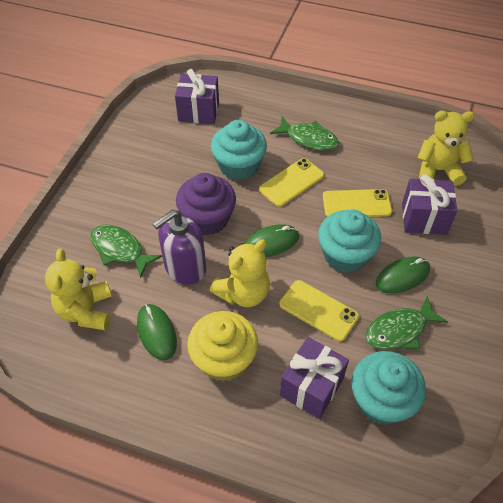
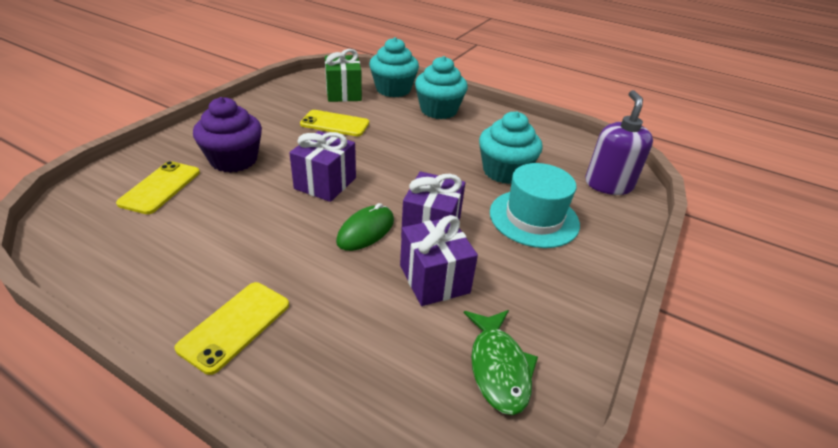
green fish: 3 -> 1
green gift: 0 -> 1
green mouse: 3 -> 1
turquoise hat: 0 -> 1
yellow cupcake: 1 -> 0
yellow teddy bear: 3 -> 0

